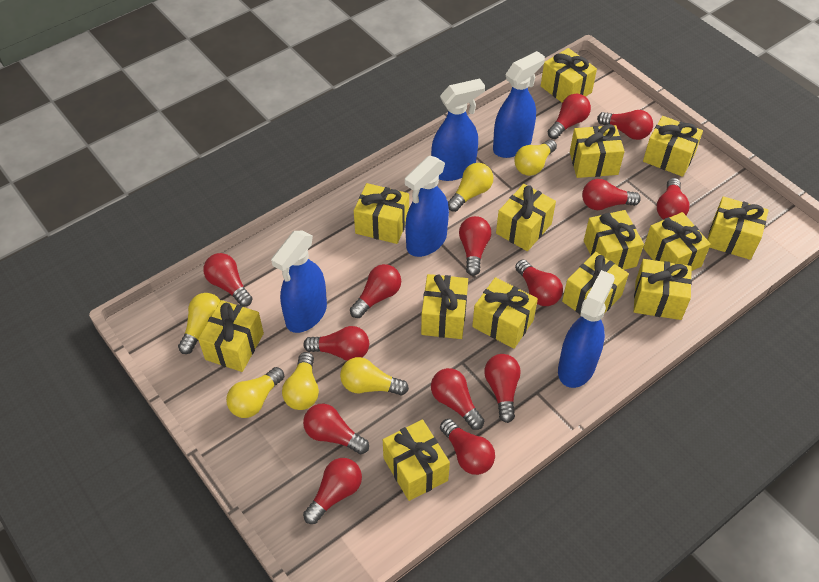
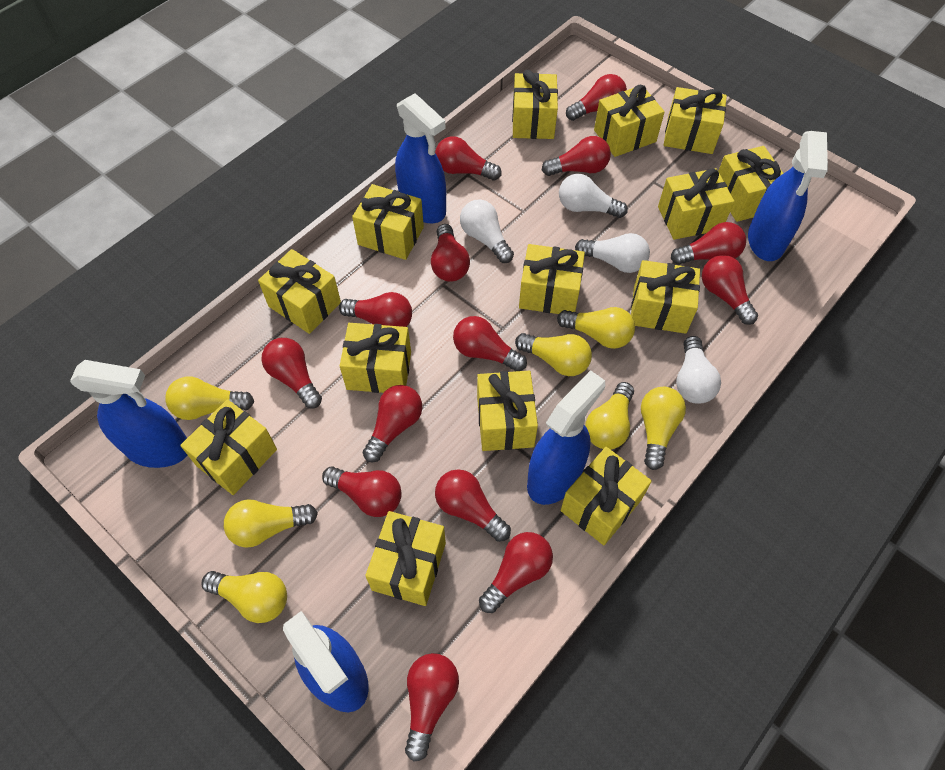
white light bulb: 0 -> 4
yellow light bulb: 6 -> 7

